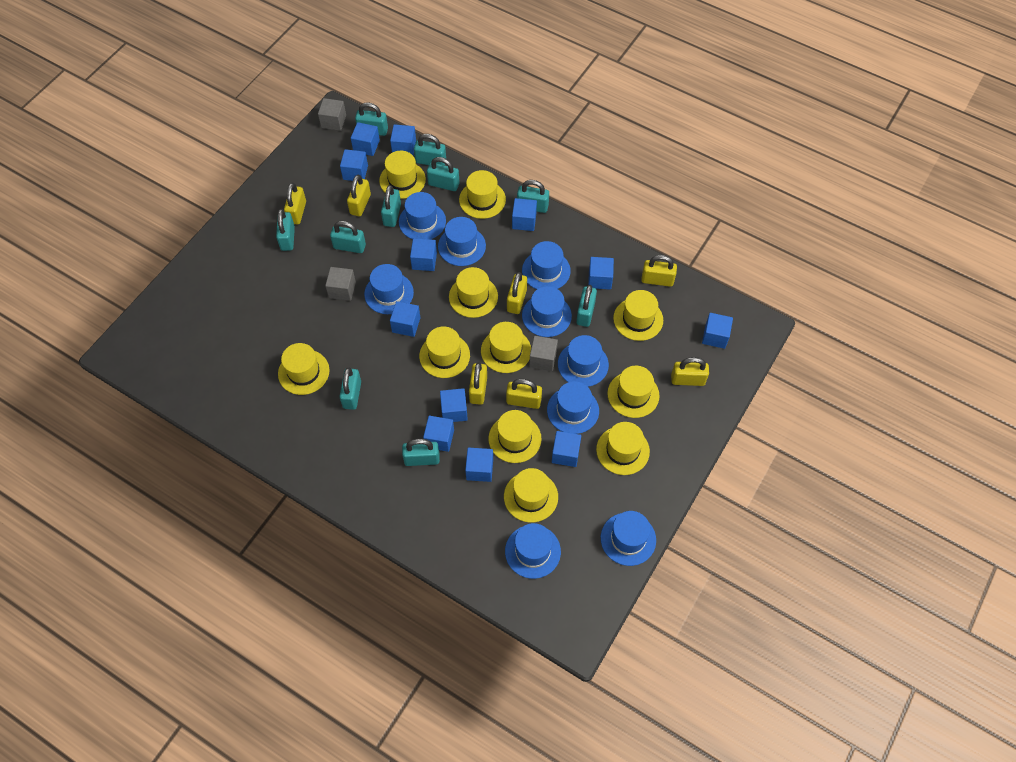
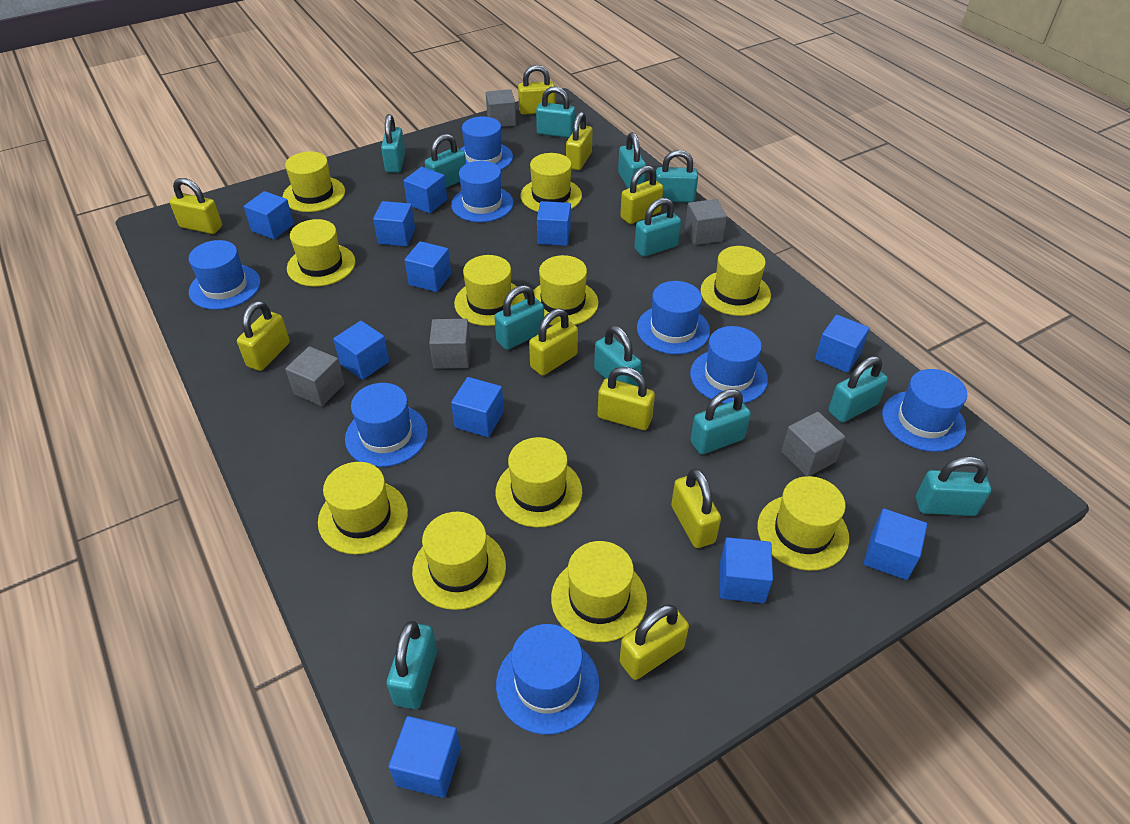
blue cube: 12 -> 11
blue hat: 9 -> 8
grey cube: 3 -> 5
turquoise padlock: 10 -> 12
yellow padlock: 7 -> 9

